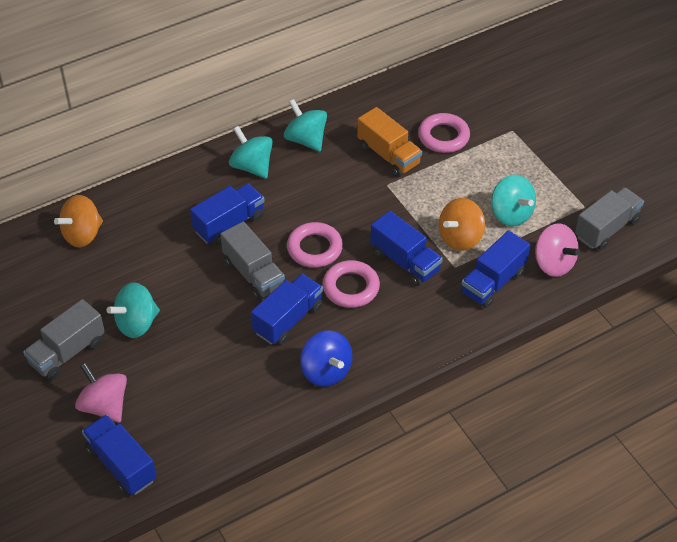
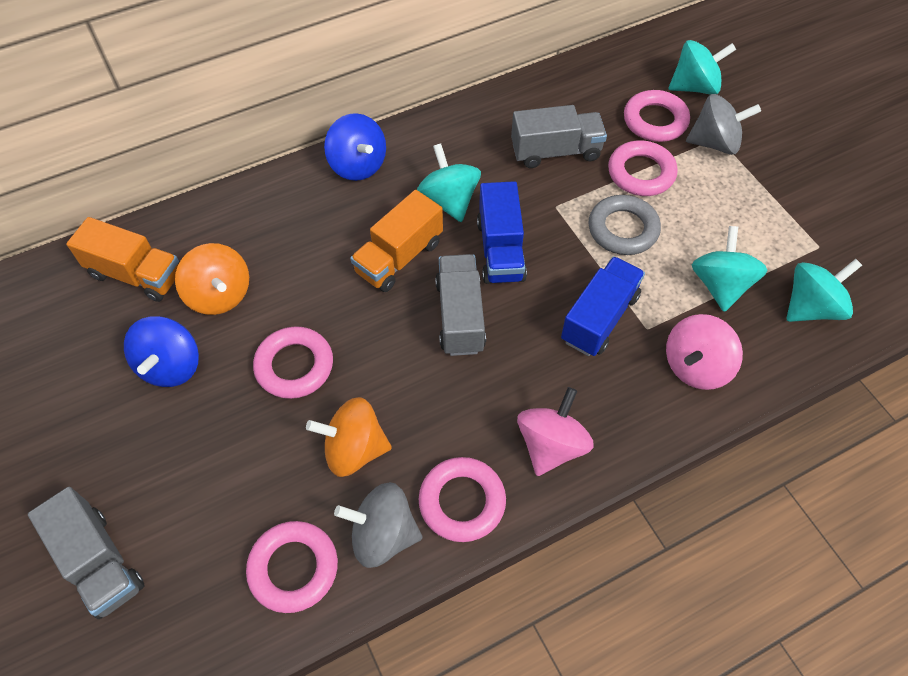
blue spinning top: 1 -> 2
blue truck: 5 -> 2
grey ring: 0 -> 1
grey spinning top: 0 -> 2
orange truck: 1 -> 2
pink ring: 3 -> 5

